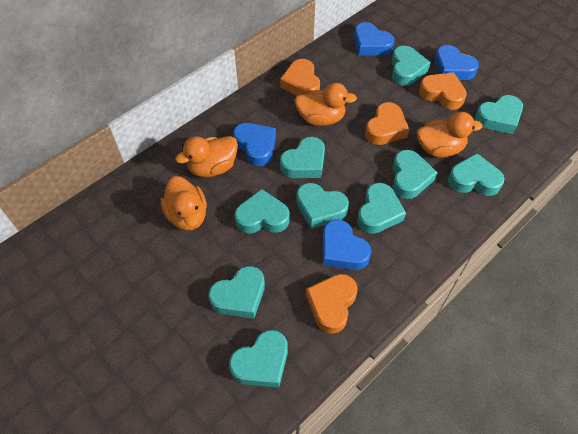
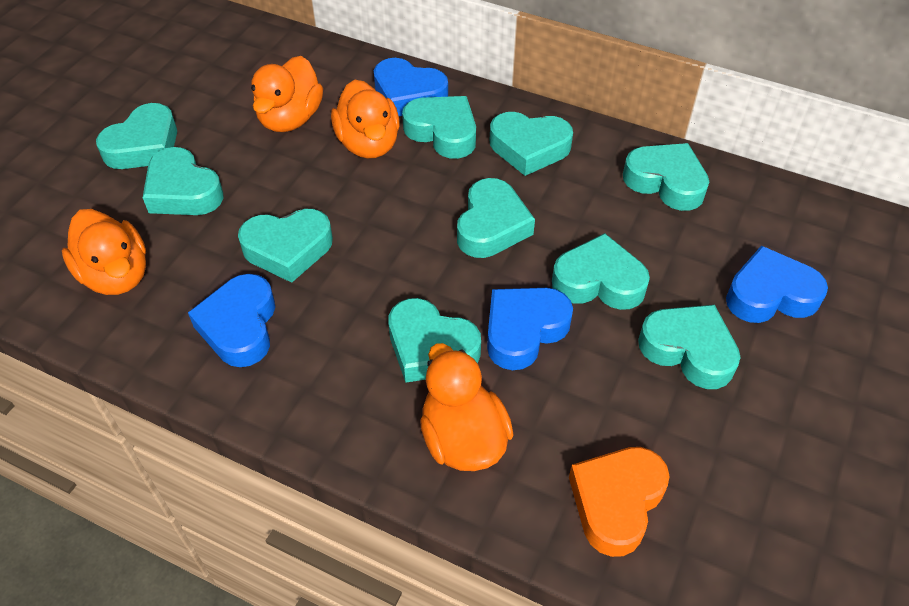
orange heart: 4 -> 1

